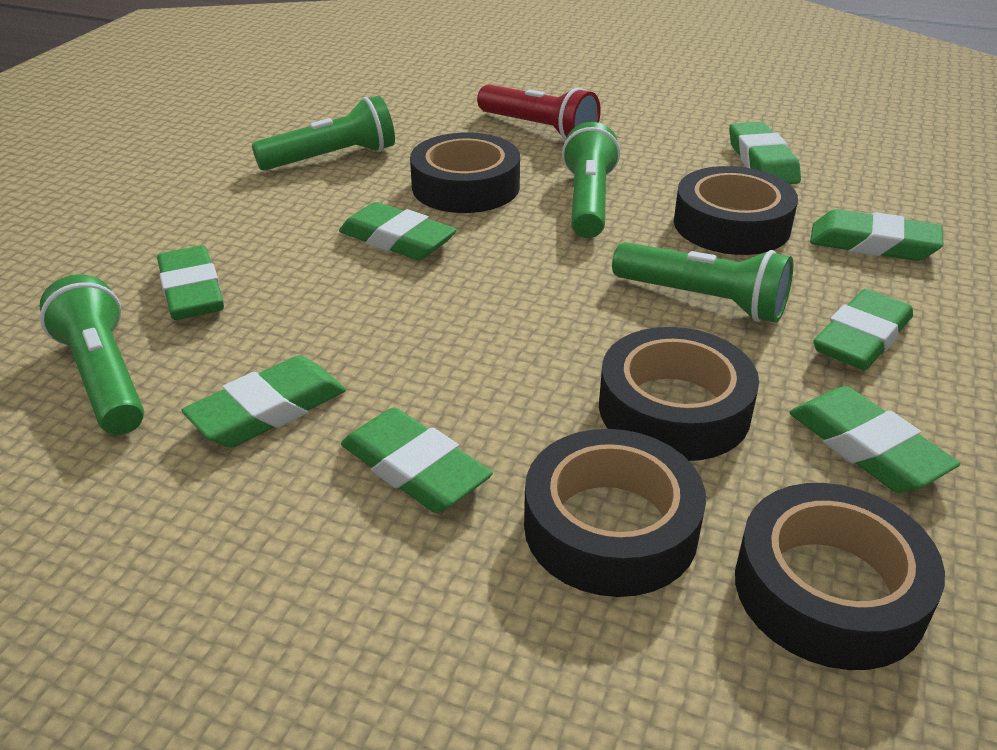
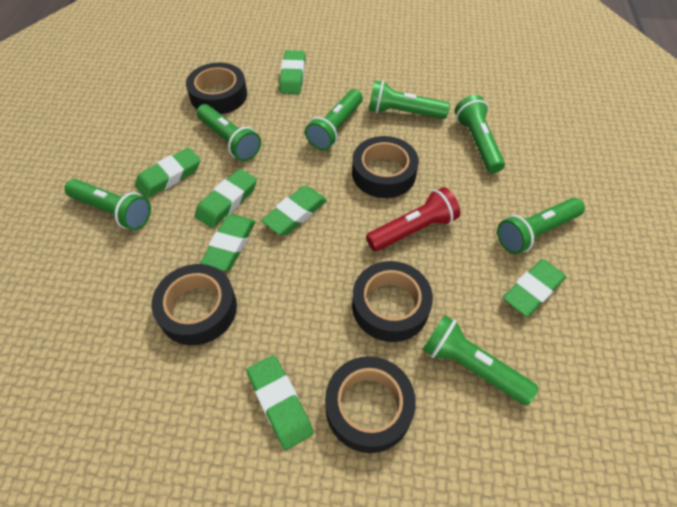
green eraser: 8 -> 7
green flashlight: 4 -> 7

